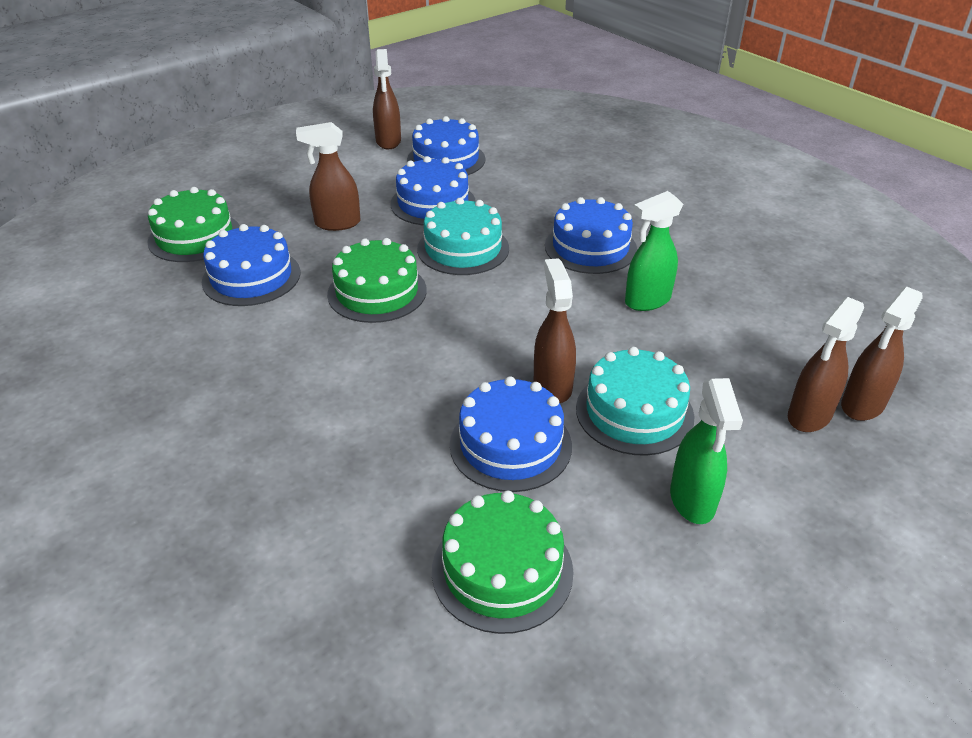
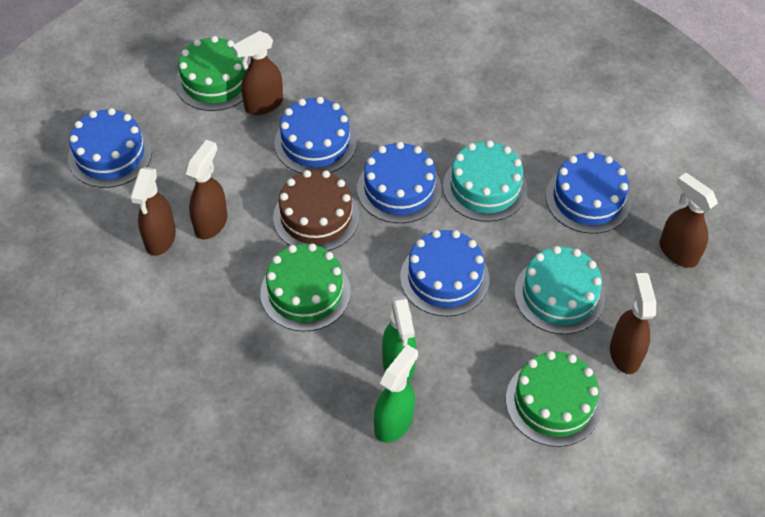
brown cake: 0 -> 1

